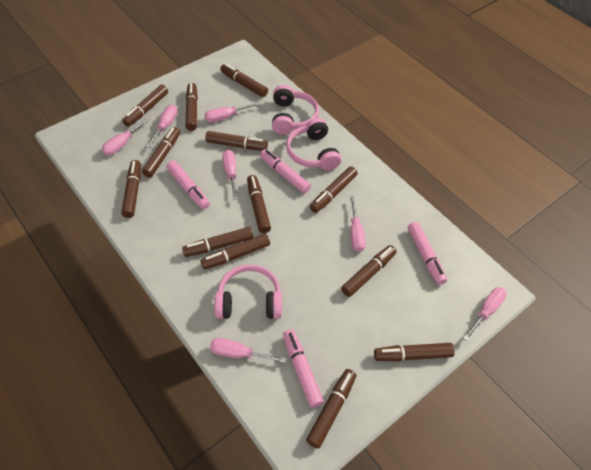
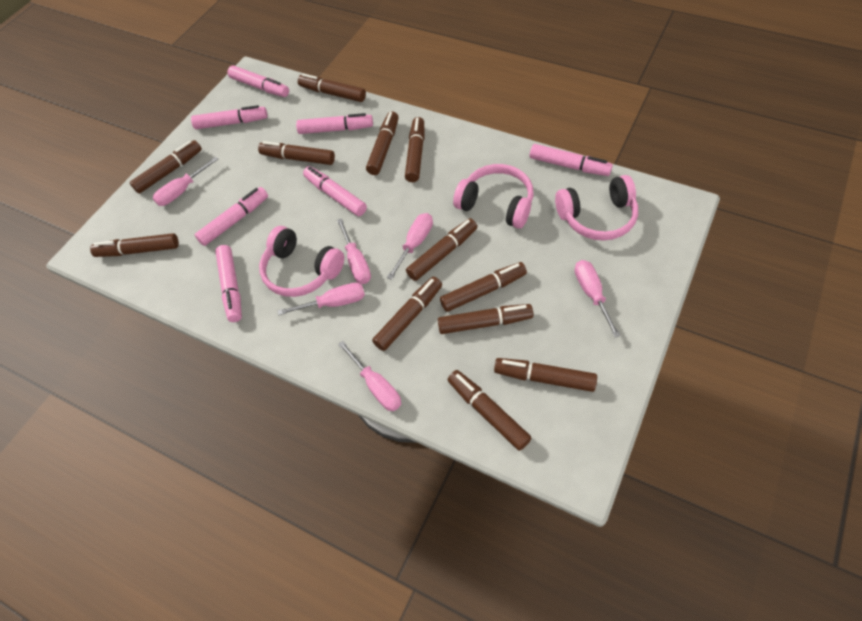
brown marker: 13 -> 12
pink marker: 4 -> 7
pink screwdriver: 7 -> 6

